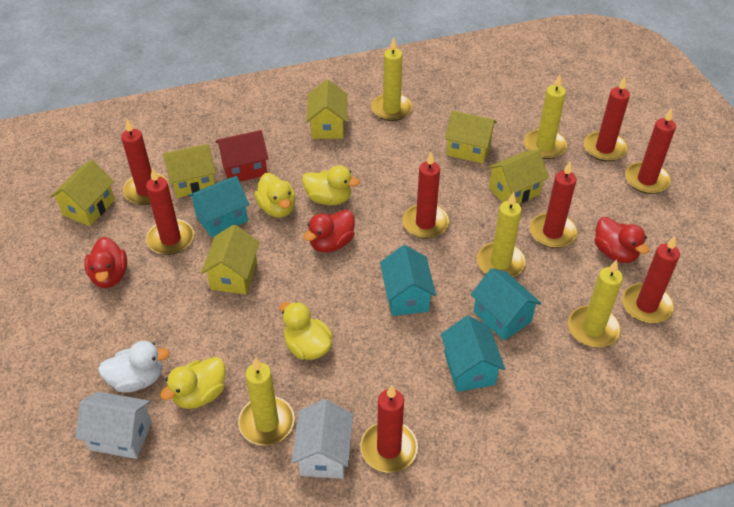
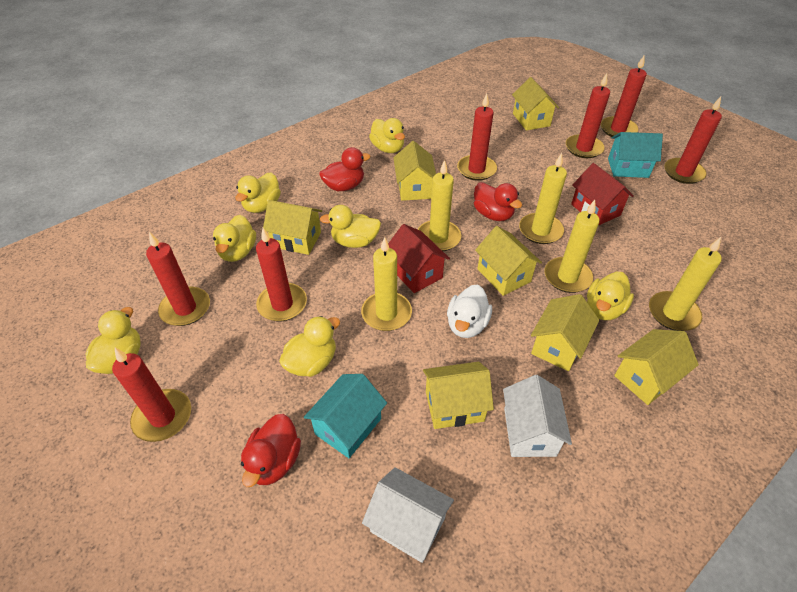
red candle: 8 -> 7
red house: 1 -> 2
turquoise house: 4 -> 2
yellow duck: 4 -> 7
yellow house: 6 -> 7

